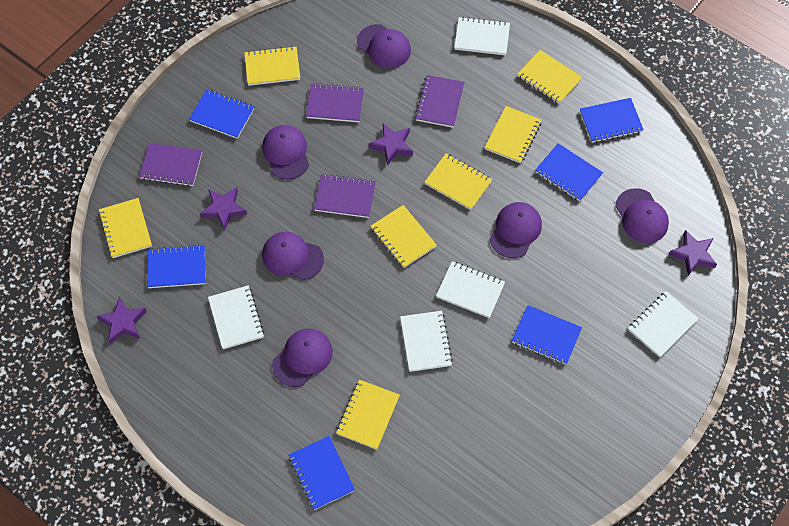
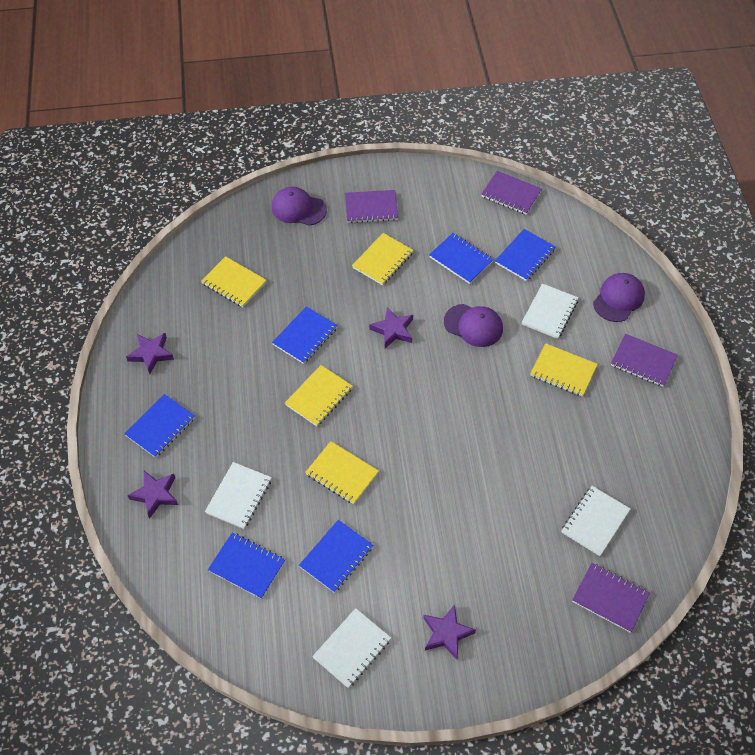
purple cap: 6 -> 3
white notebook: 5 -> 4
yellow notebook: 7 -> 5

